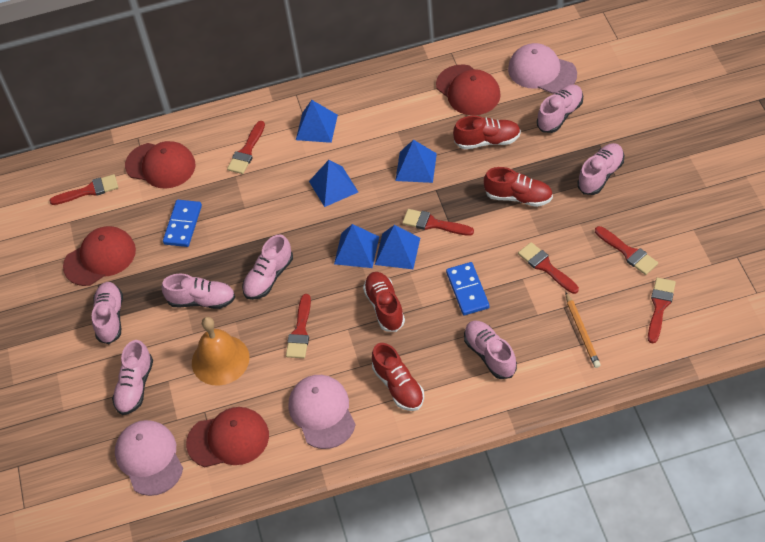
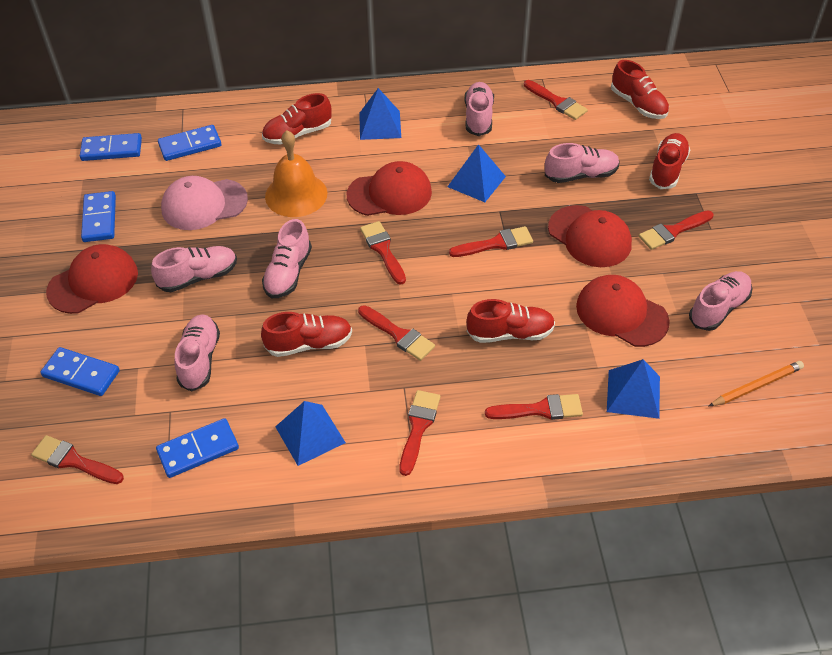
blue domino: 2 -> 5
blue pyramid: 5 -> 4
pink cap: 3 -> 1
pink shoe: 7 -> 6
red brush: 7 -> 8
red shoe: 4 -> 5

